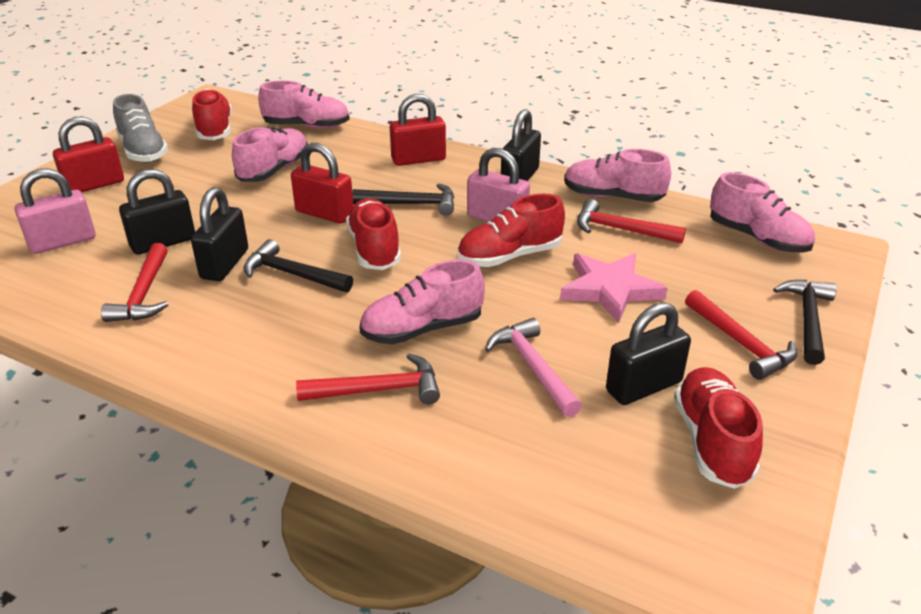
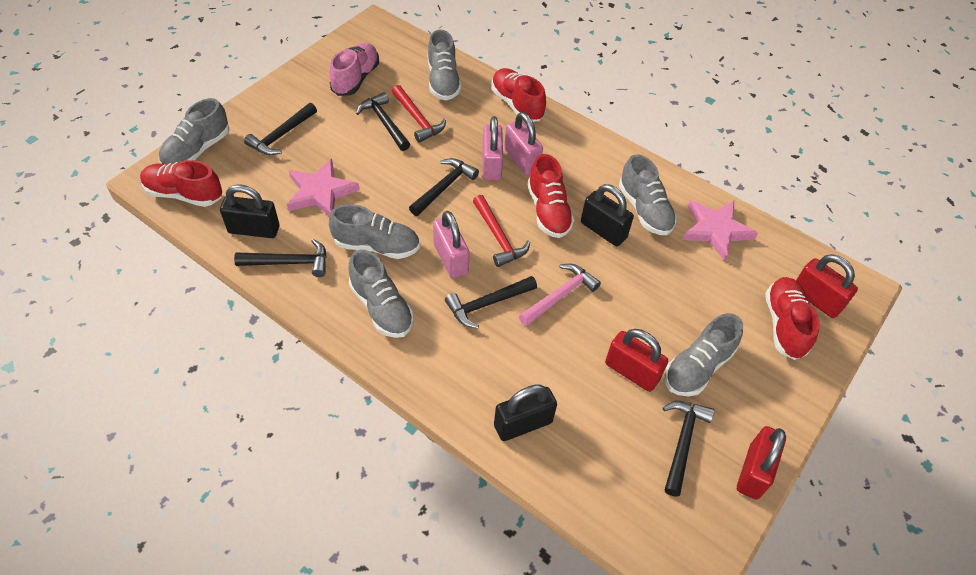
black hammer: 3 -> 6
black padlock: 4 -> 3
grey shoe: 1 -> 6
pink padlock: 2 -> 3
pink shoe: 5 -> 1
pink star: 1 -> 2
red hammer: 4 -> 2

